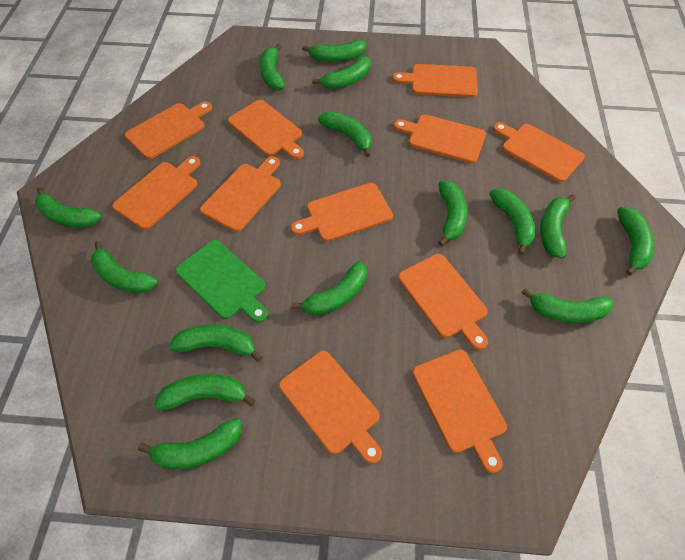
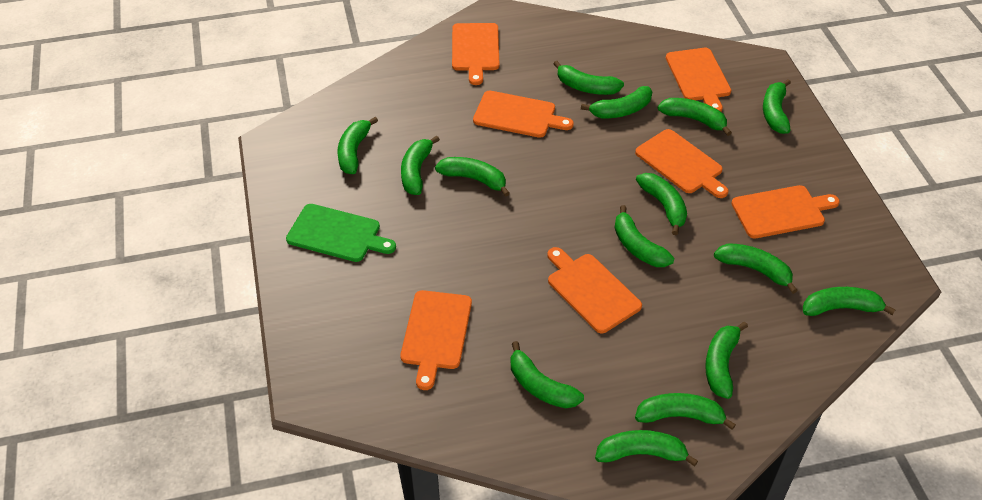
orange cutting board: 11 -> 7

